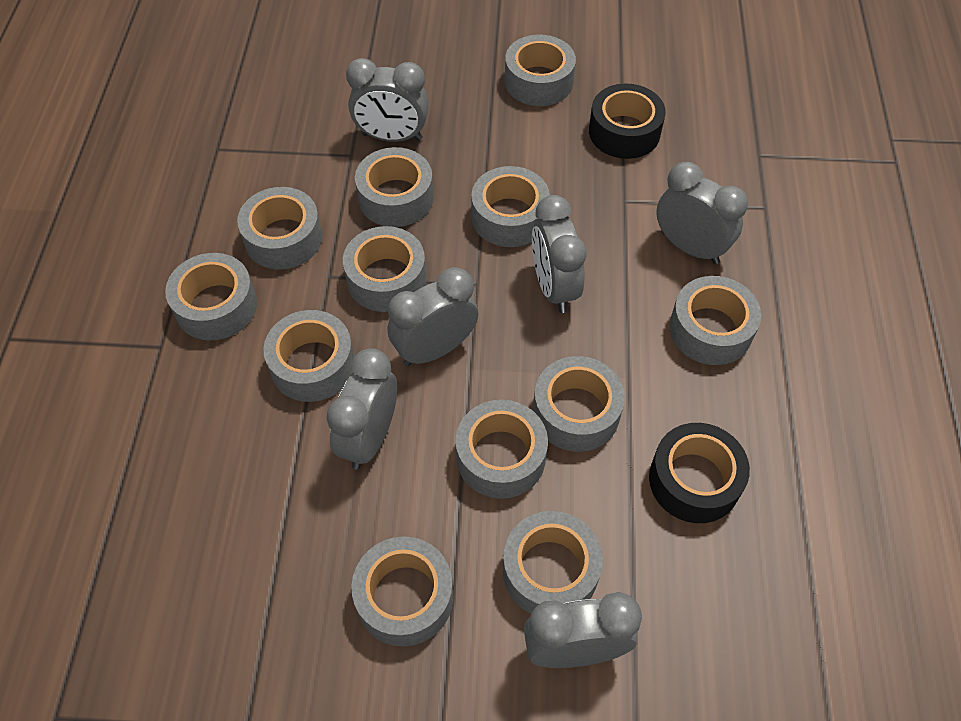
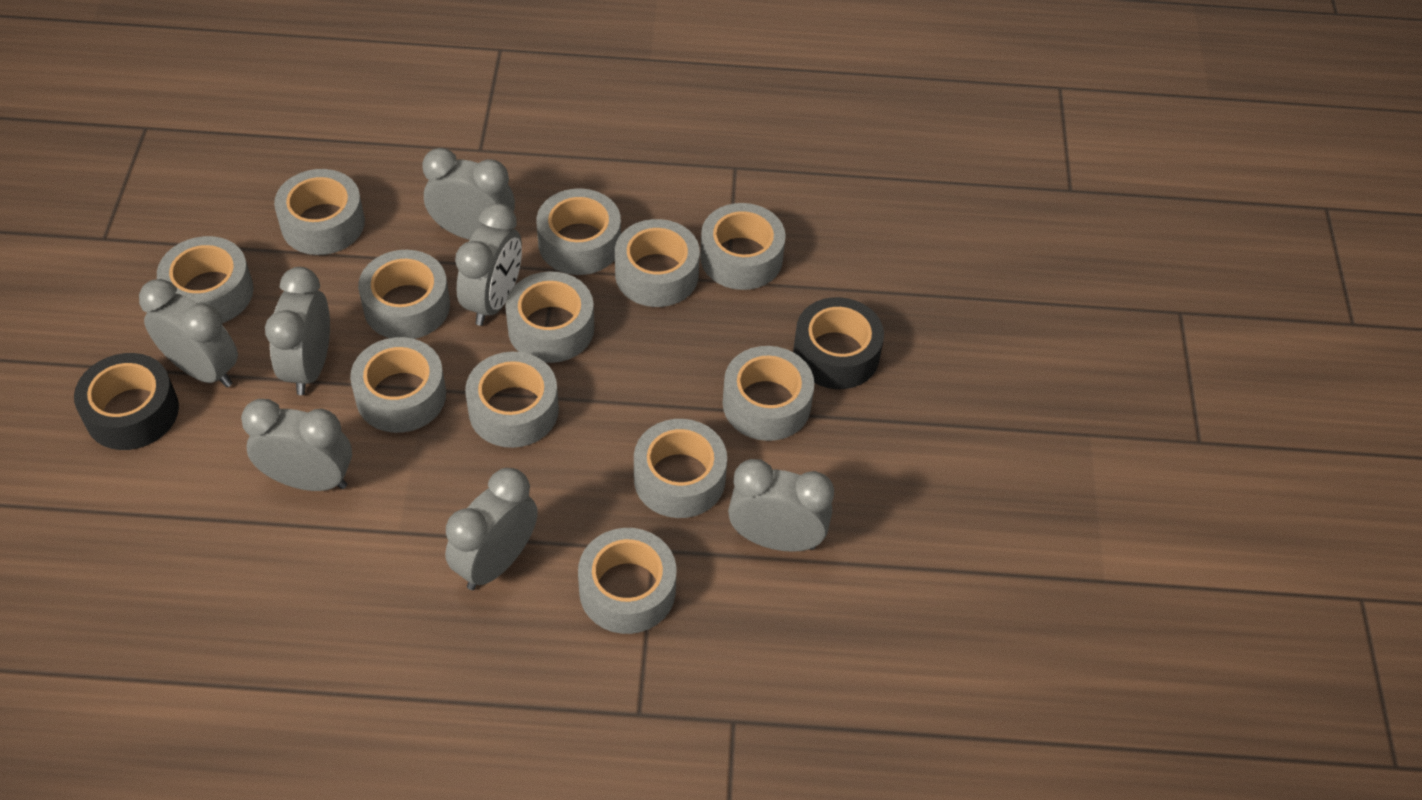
grey clock: 6 -> 7

